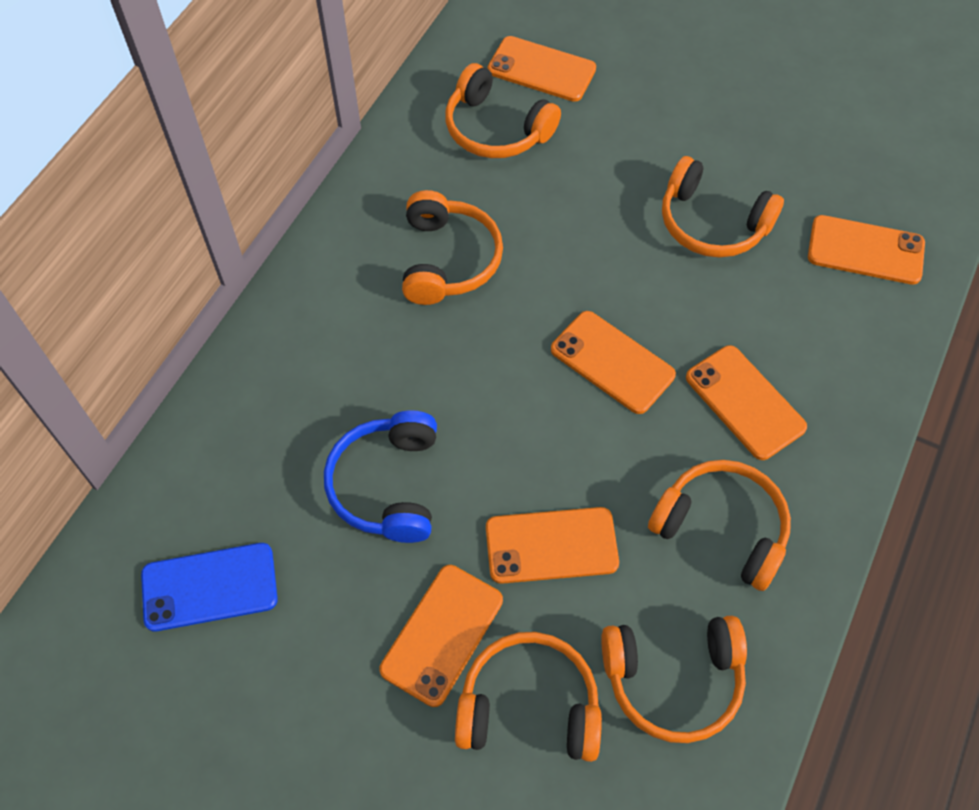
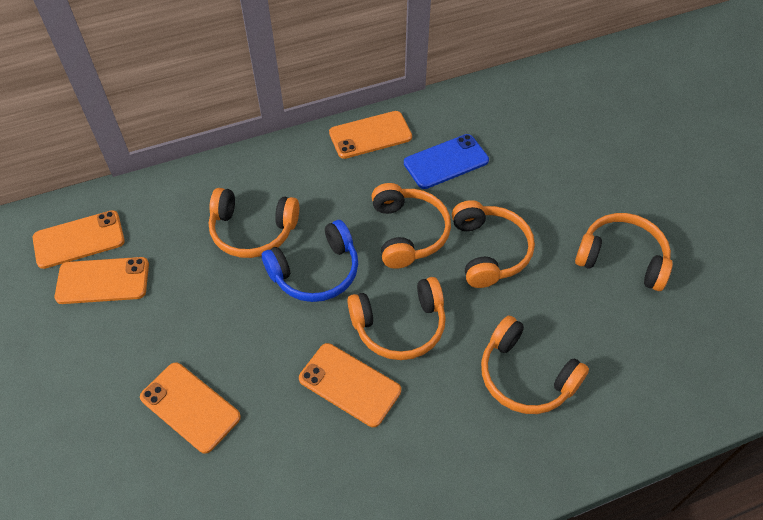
orange phone: 6 -> 5

